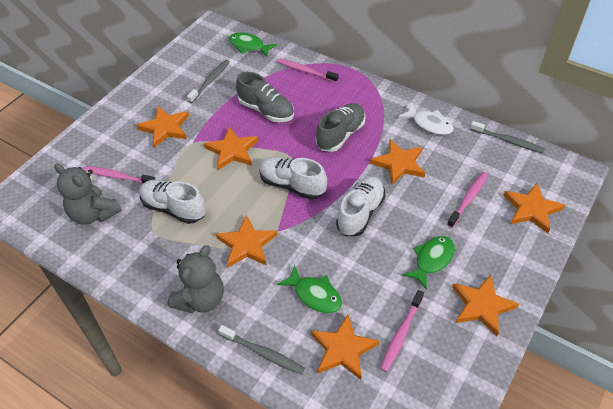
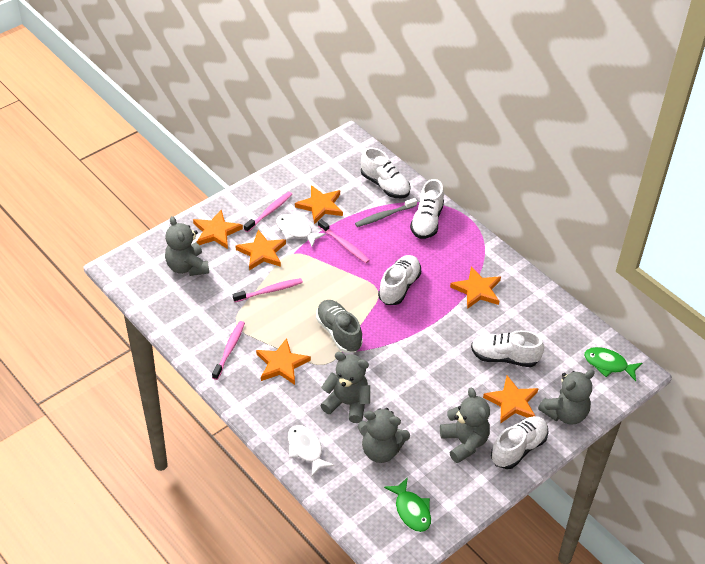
green fish: 3 -> 2
grey shoe: 2 -> 1
grey teddy bear: 2 -> 5
grey toothbrush: 3 -> 1
orange star: 7 -> 6
white fish: 1 -> 2
white shoe: 3 -> 5

